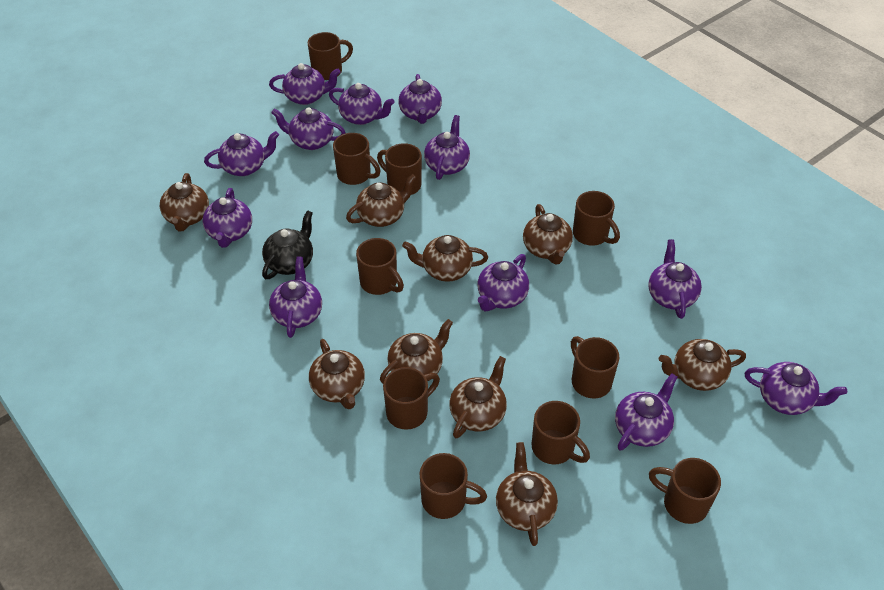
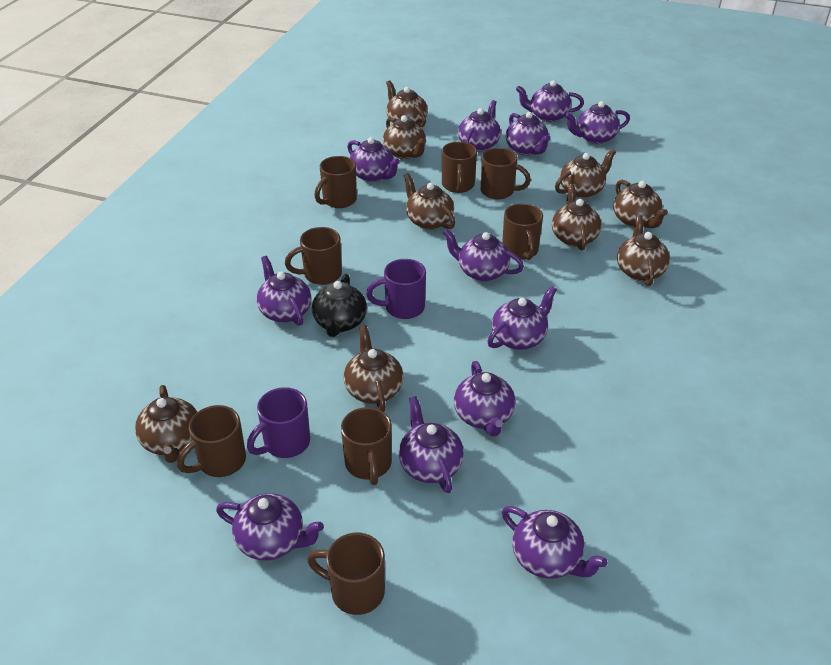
brown mug: 10 -> 8
purple mug: 0 -> 2

